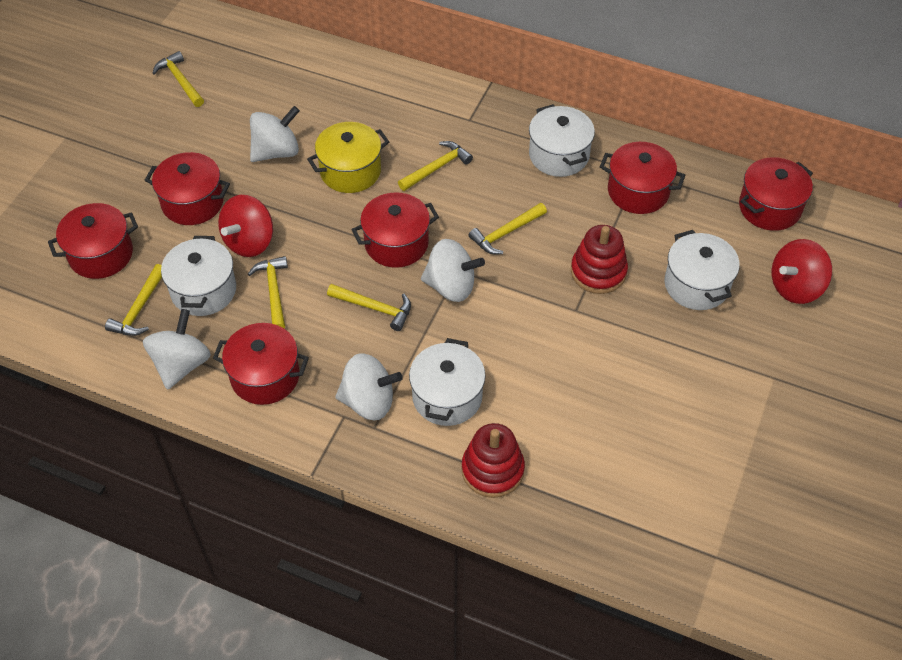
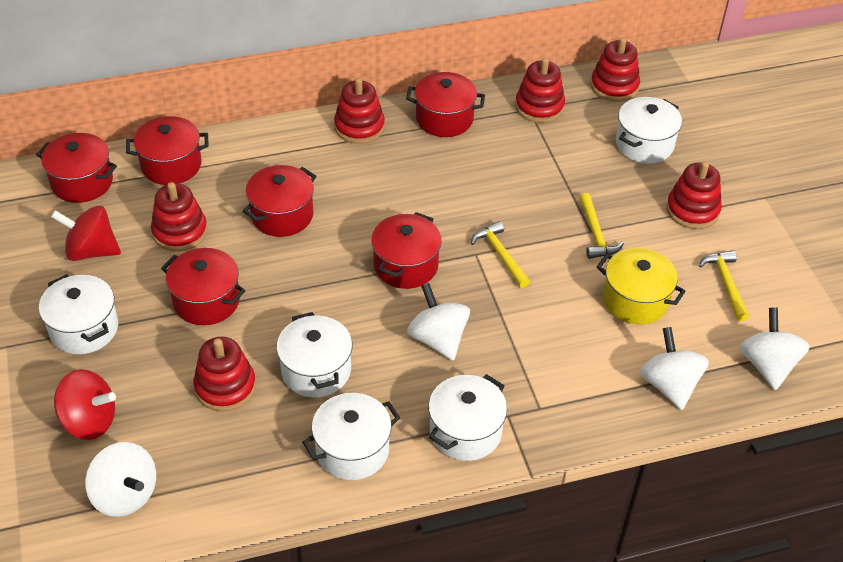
red stacking toy: 2 -> 6
white pot: 4 -> 5
yellow hammer: 6 -> 3

